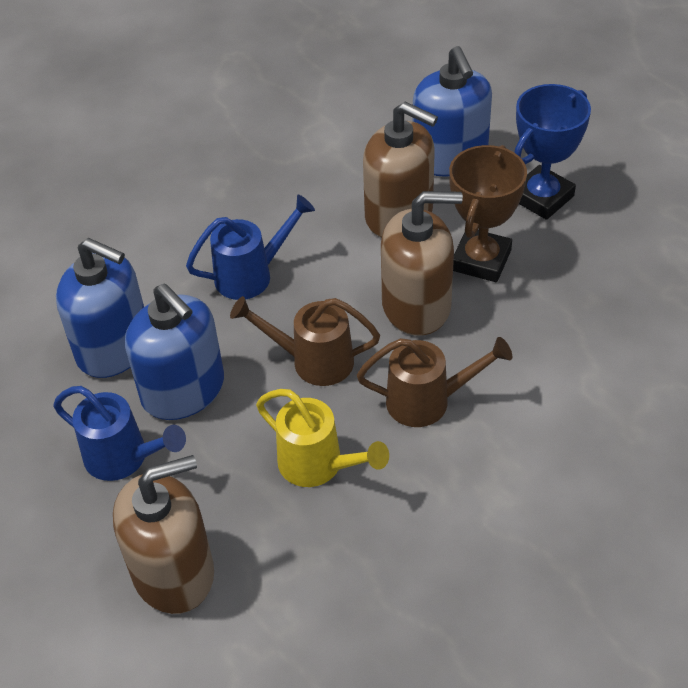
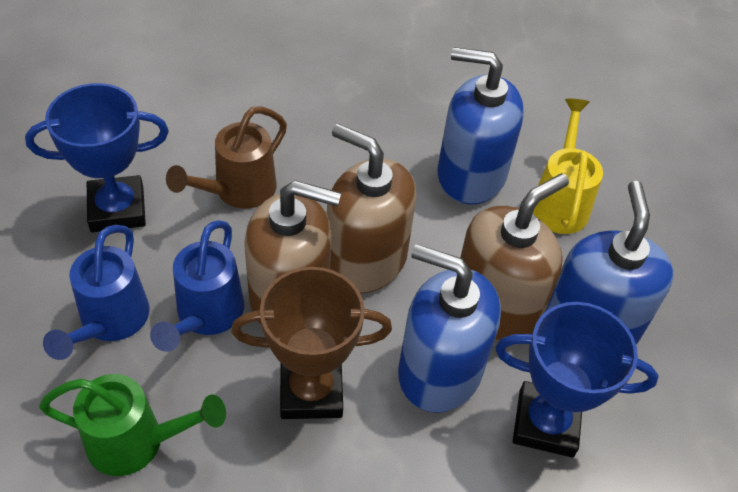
blue trophy: 1 -> 2
brown watering can: 2 -> 1
green watering can: 0 -> 1

